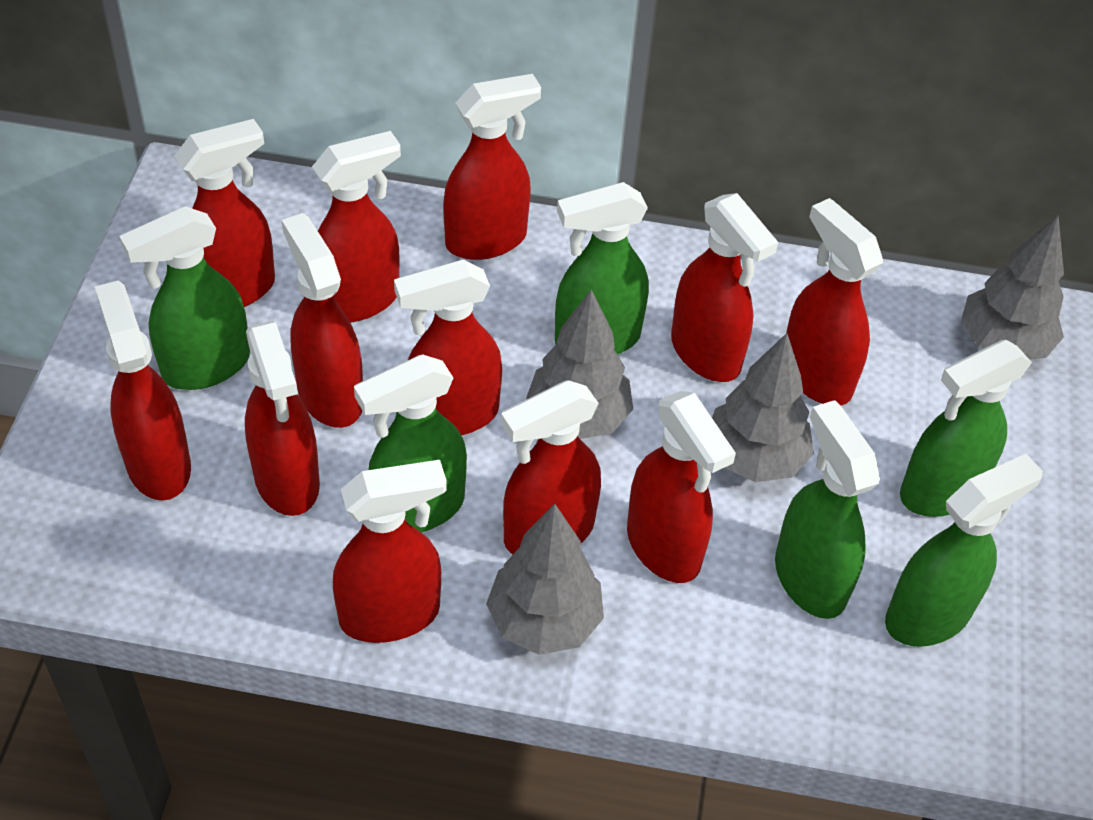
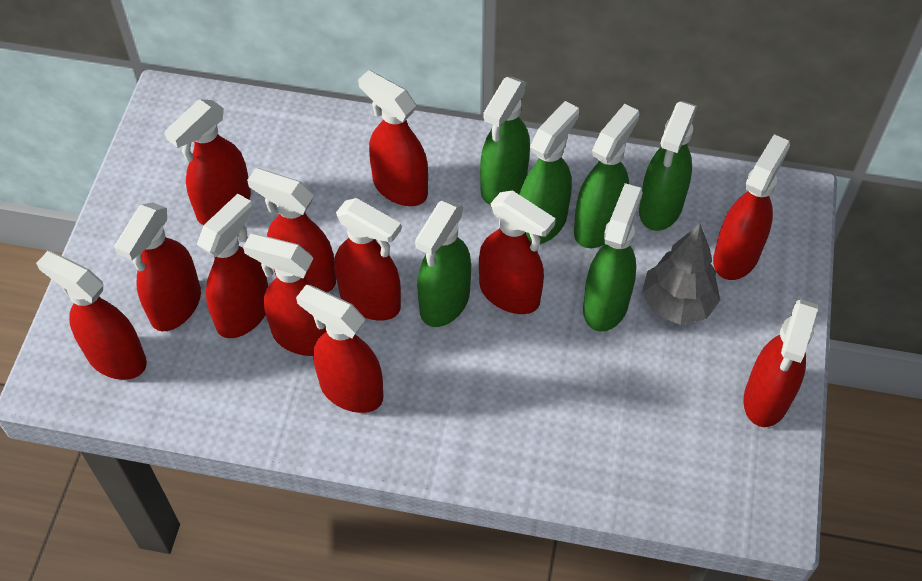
grey tree: 4 -> 1

